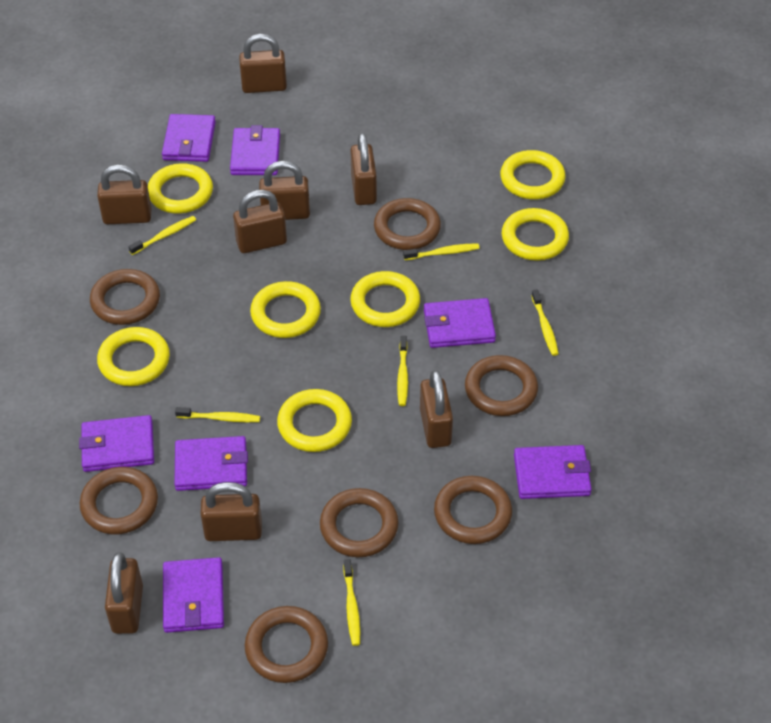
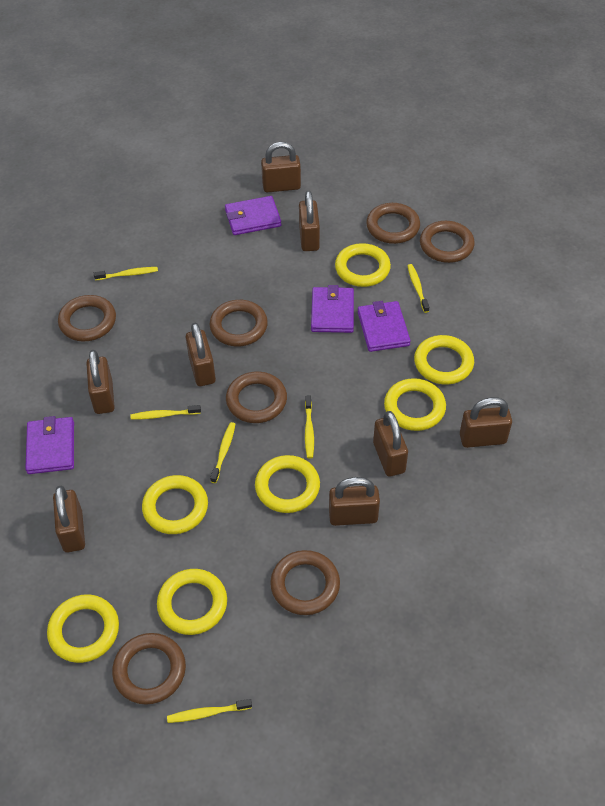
purple wallet: 7 -> 4

